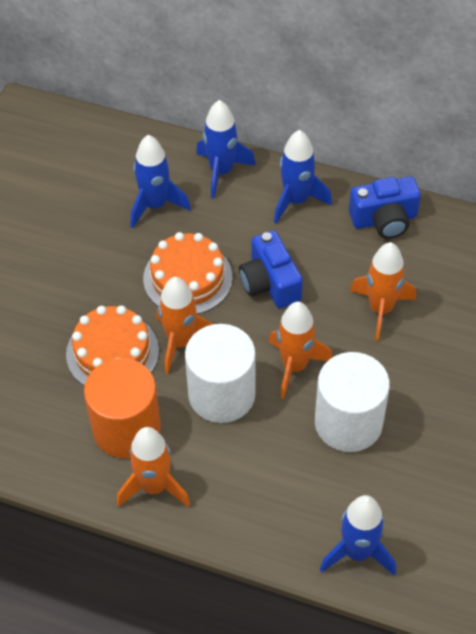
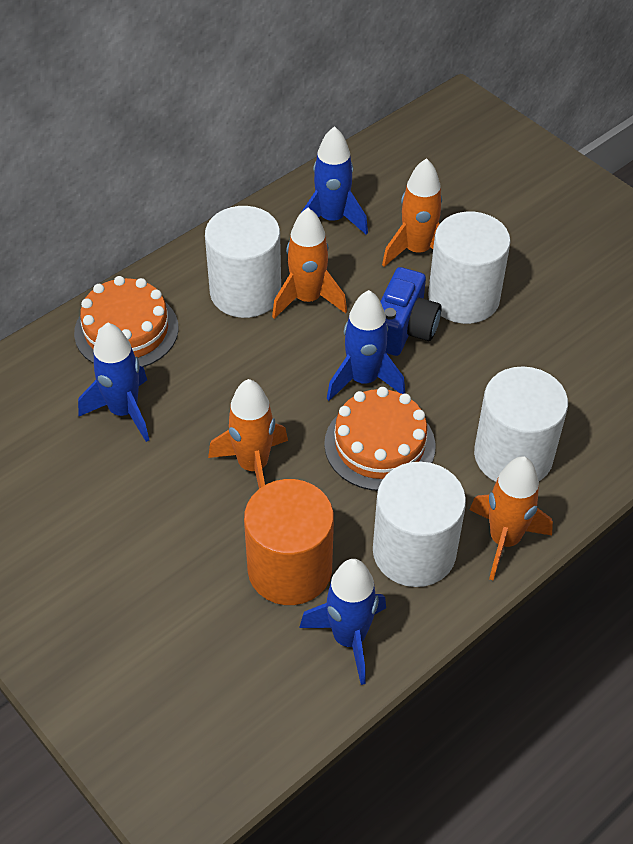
blue camera: 2 -> 1
white cylinder: 2 -> 4

